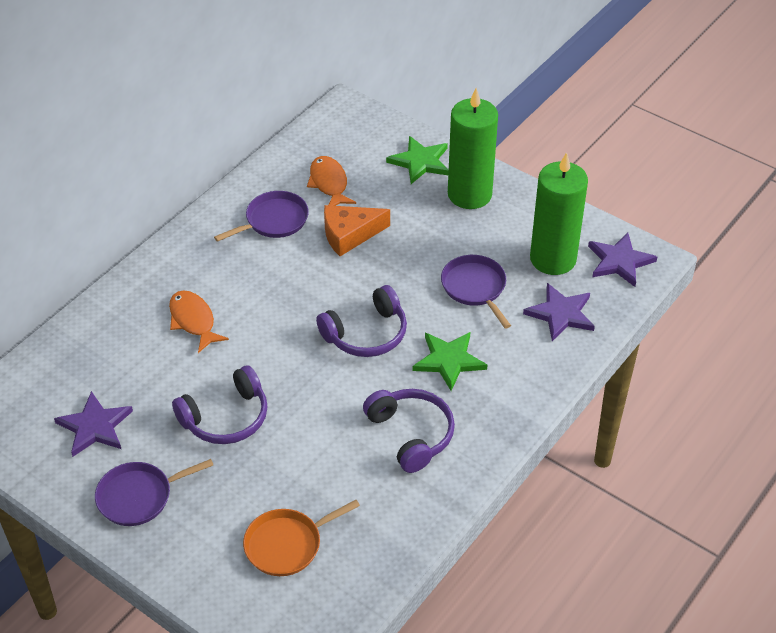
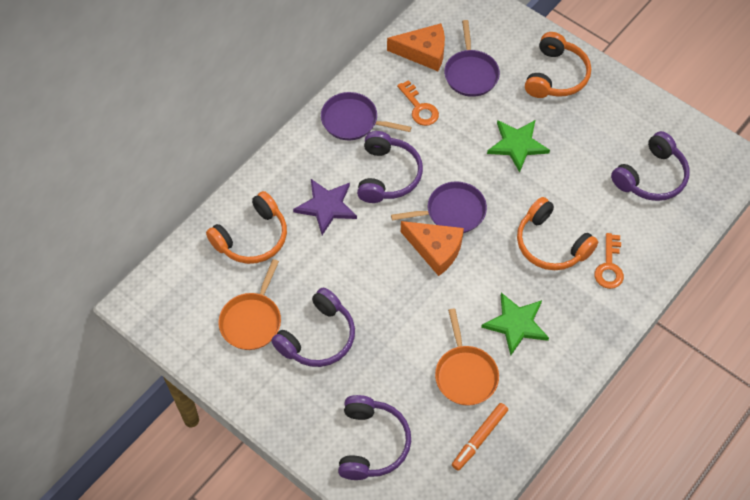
green candle: 2 -> 0
orange cheese: 1 -> 2
orange fish: 2 -> 0
orange headphones: 0 -> 3
orange key: 0 -> 2
orange marker: 0 -> 1
orange pan: 1 -> 2
purple headphones: 3 -> 4
purple star: 3 -> 1

